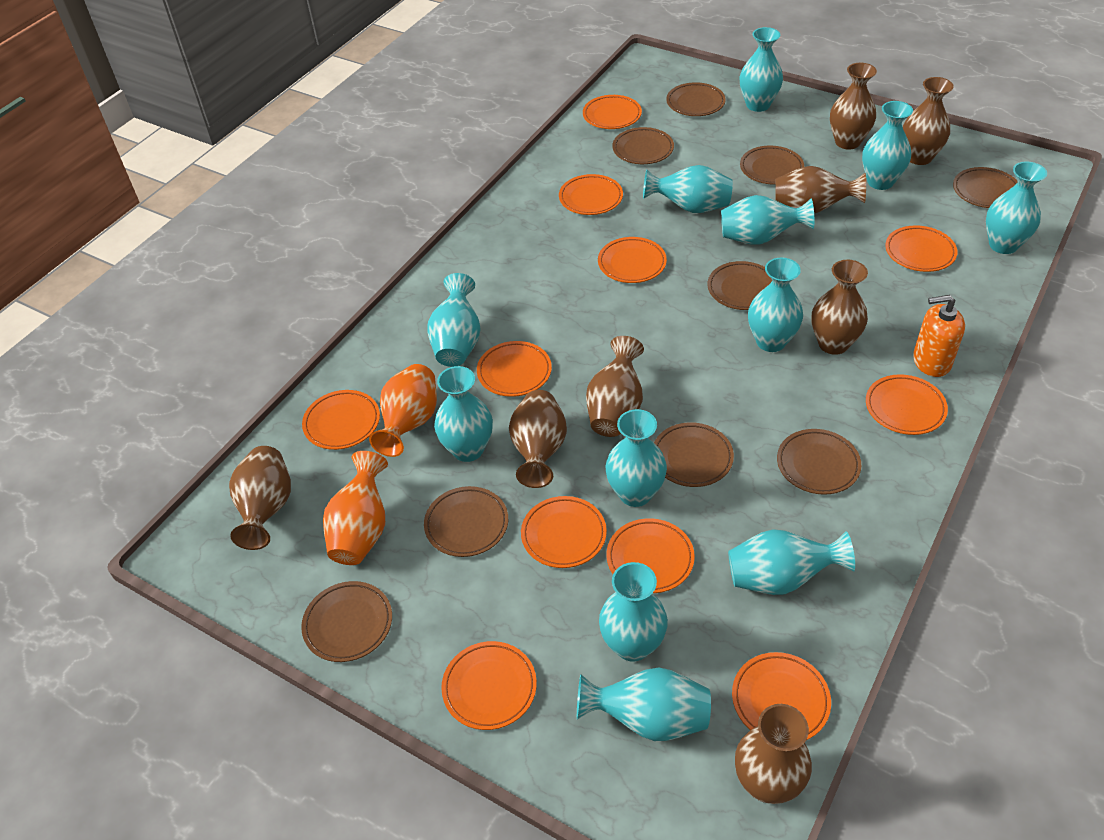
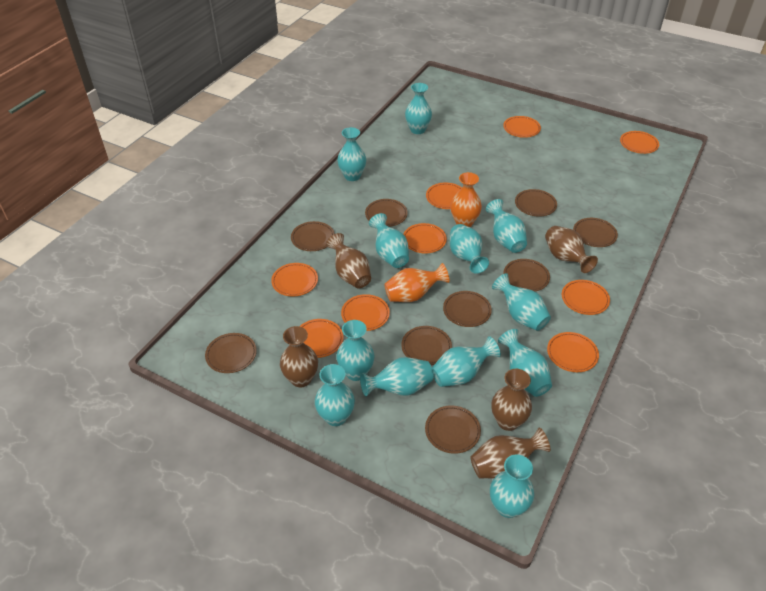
brown vase: 8 -> 5
orange plate: 11 -> 9
orange soap dispenser: 1 -> 0

